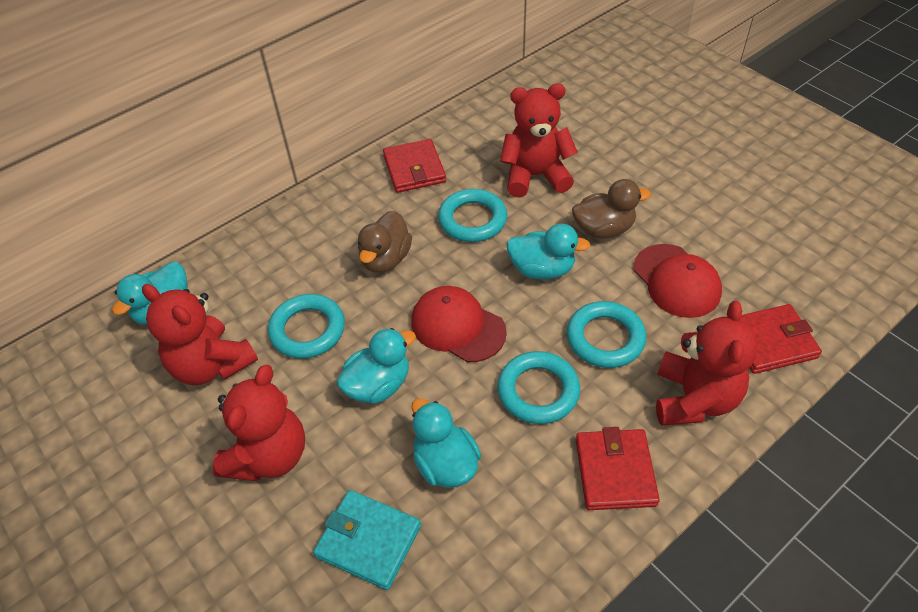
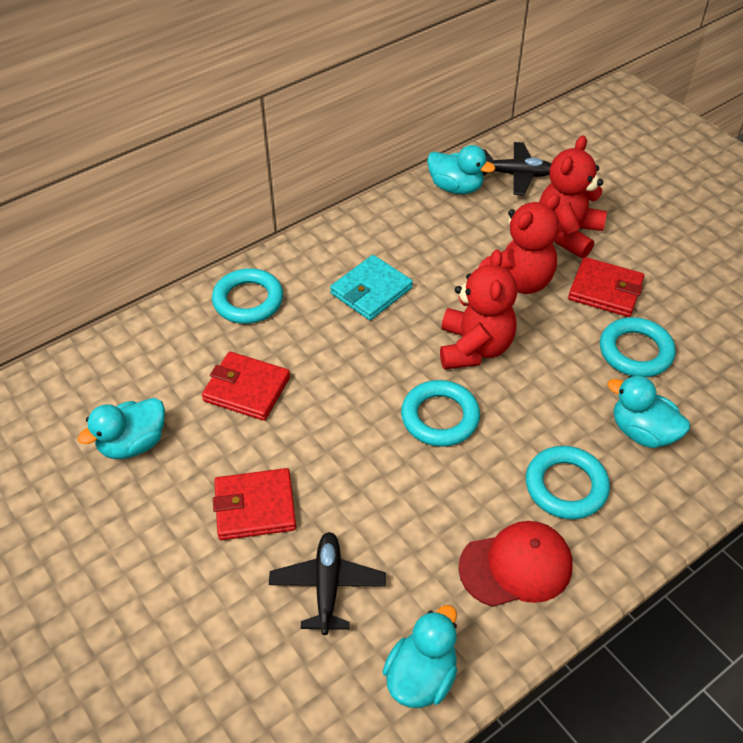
black plane: 0 -> 2
brown duck: 2 -> 0
red cap: 2 -> 1
red teddy bear: 4 -> 3

